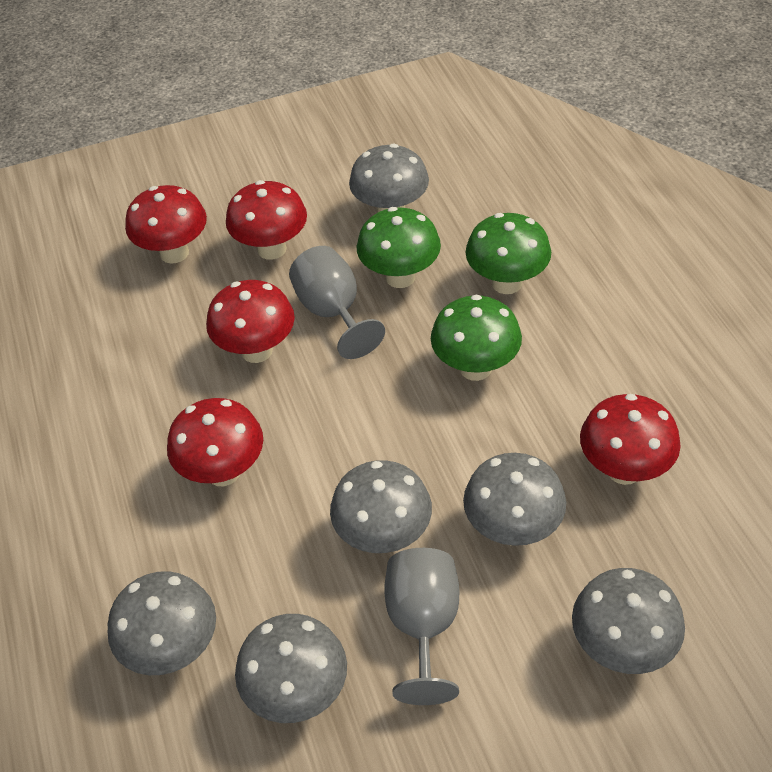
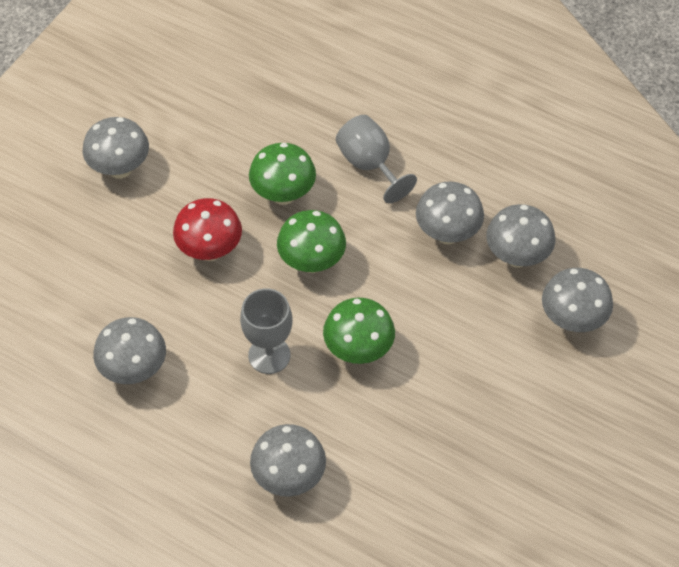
red mushroom: 5 -> 1

